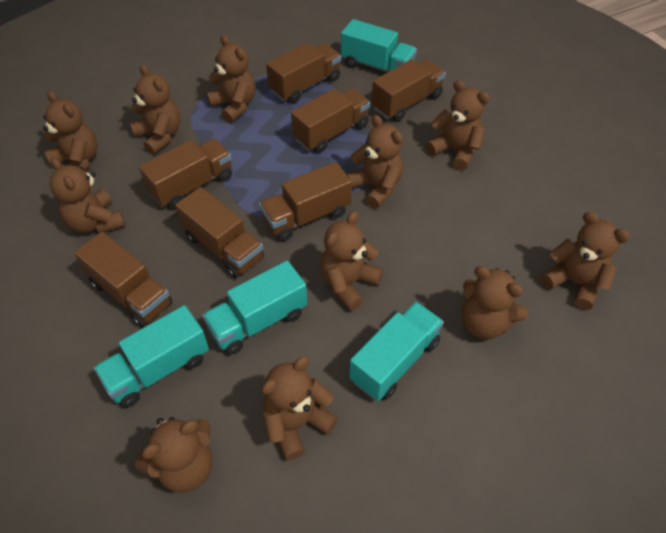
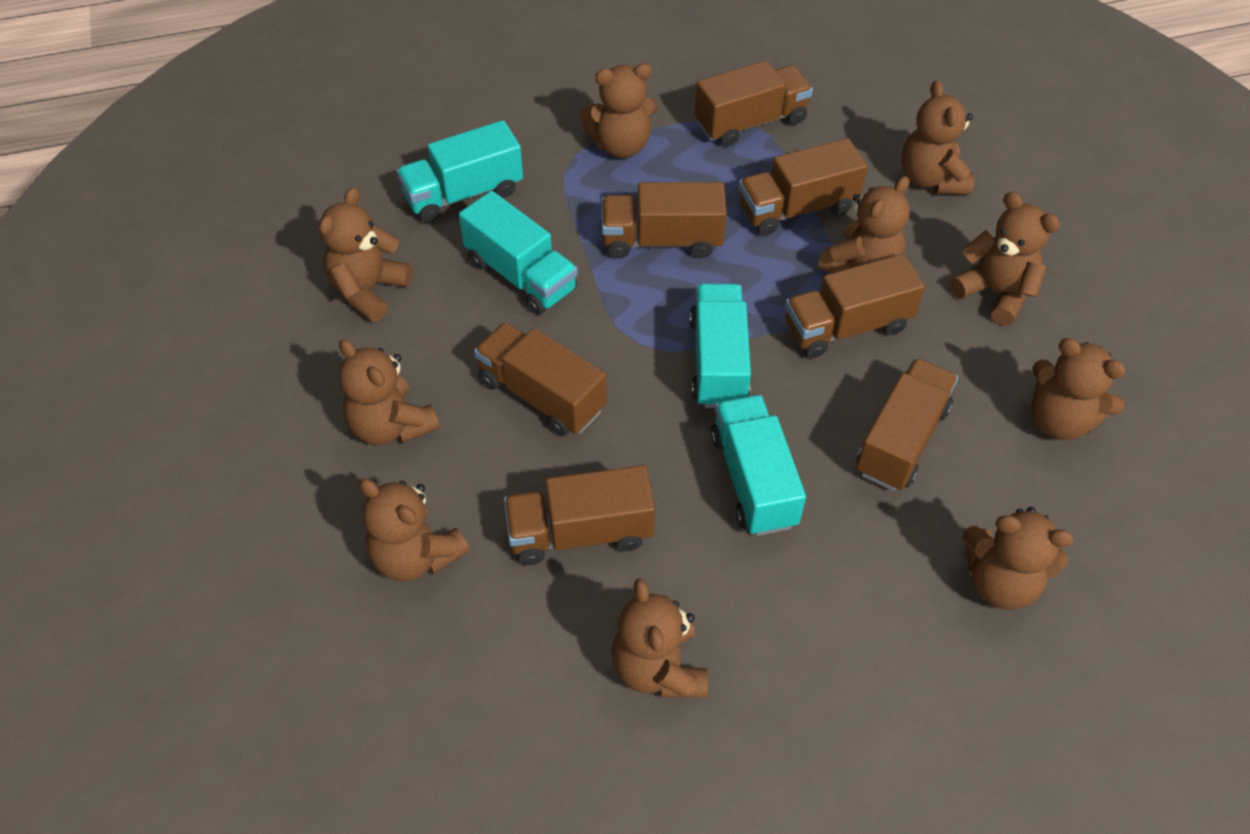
brown teddy bear: 11 -> 10

